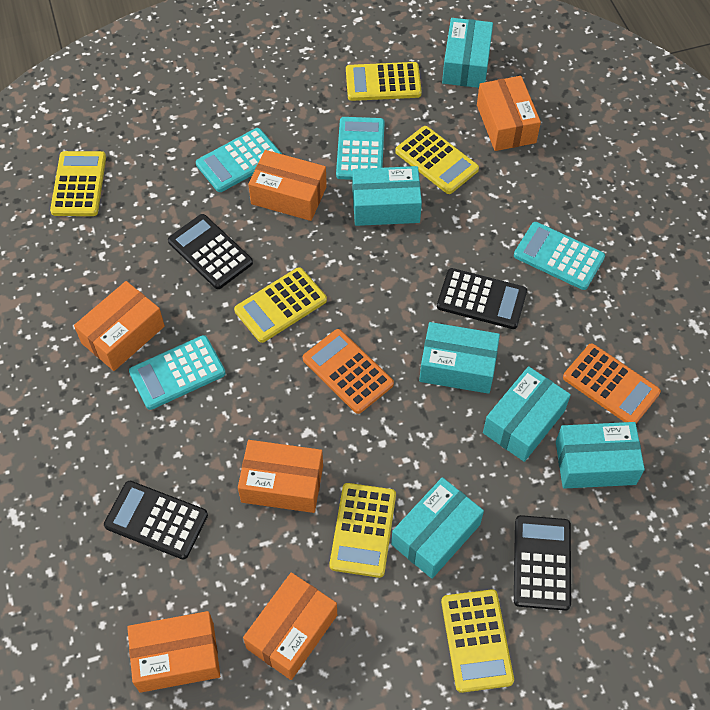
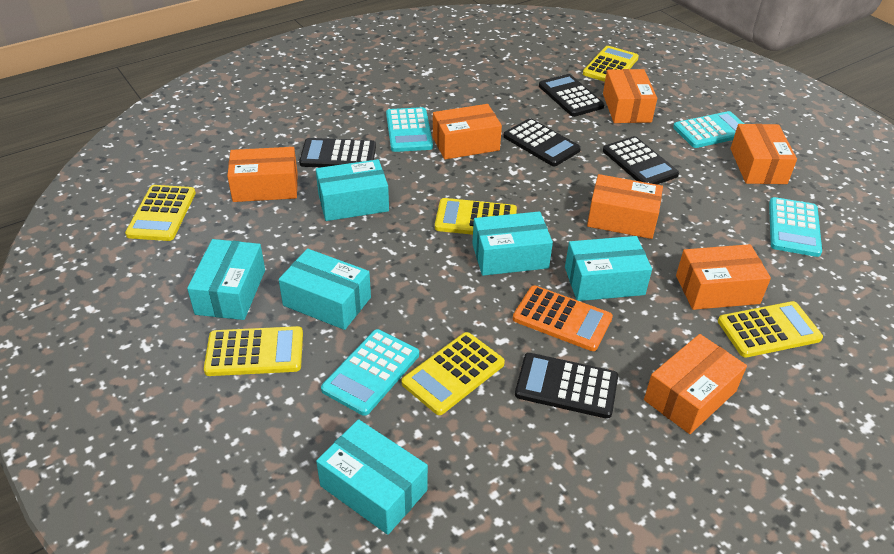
black calculator: 4 -> 5
orange box: 6 -> 7
orange calculator: 2 -> 1

